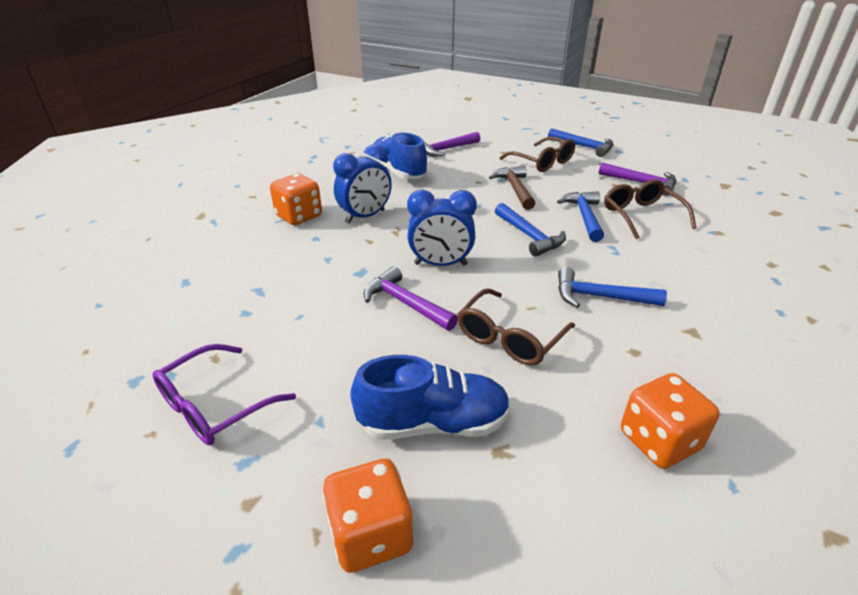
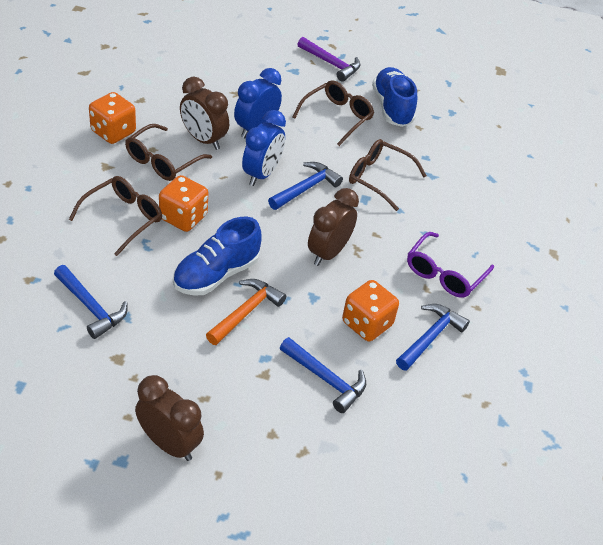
brown clock: 0 -> 3
brown glasses: 3 -> 4
brown hammer: 1 -> 0
orange hammer: 0 -> 1
purple hammer: 3 -> 1

